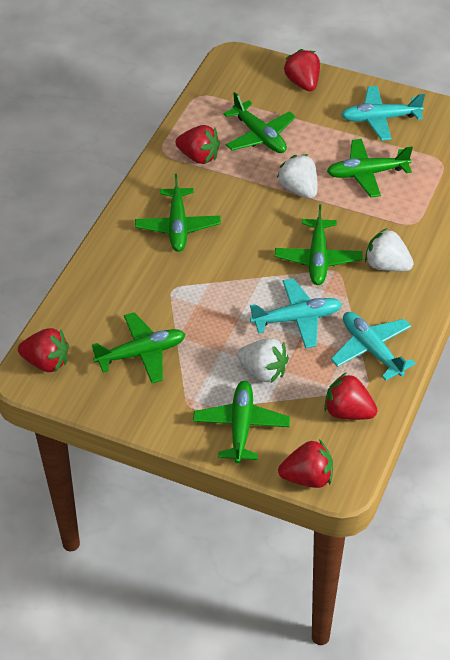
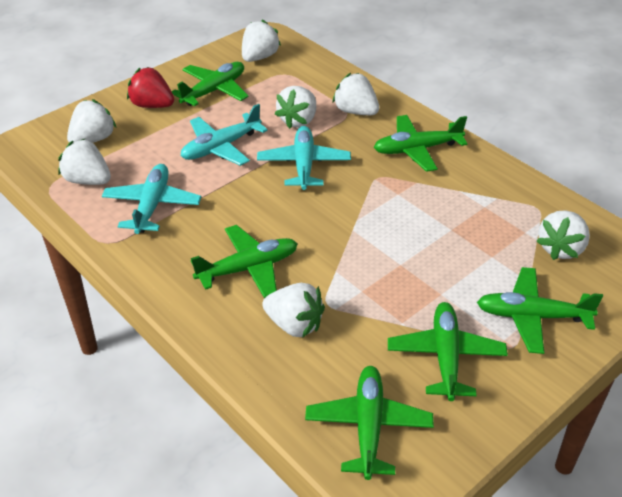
red strawberry: 5 -> 1
white strawberry: 3 -> 7

